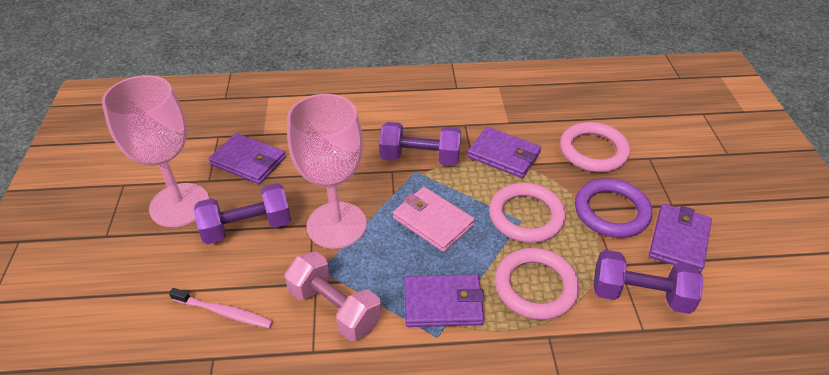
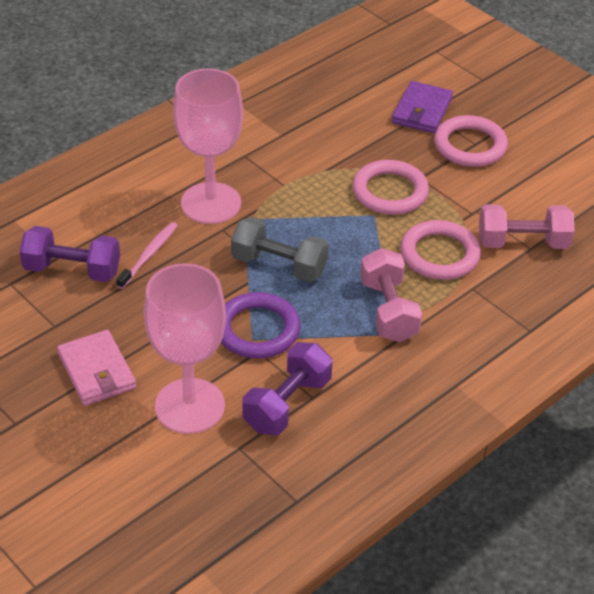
grey dumbbell: 0 -> 1
pink dumbbell: 1 -> 2
purple dumbbell: 3 -> 2
purple wallet: 4 -> 1

